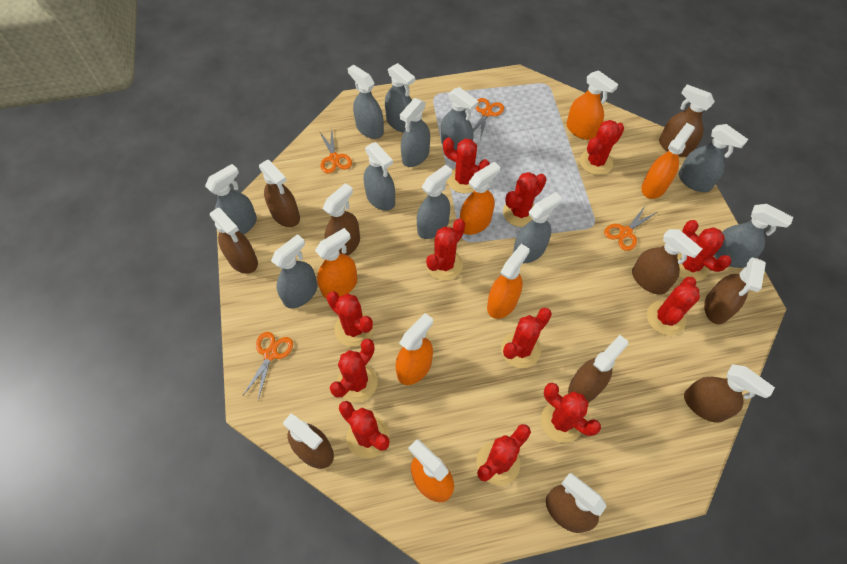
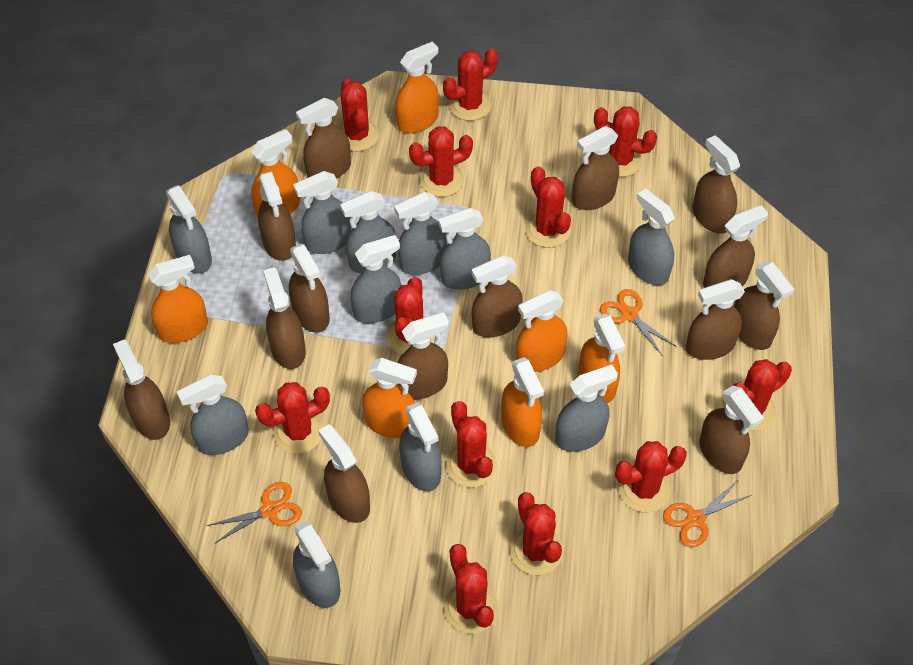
brown spray bottle: 10 -> 14
orange scissors: 4 -> 3

